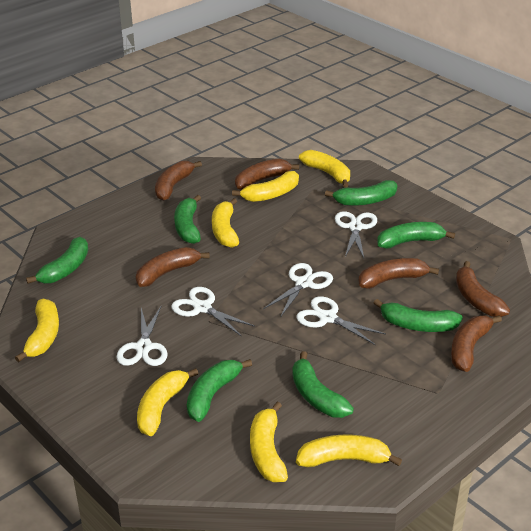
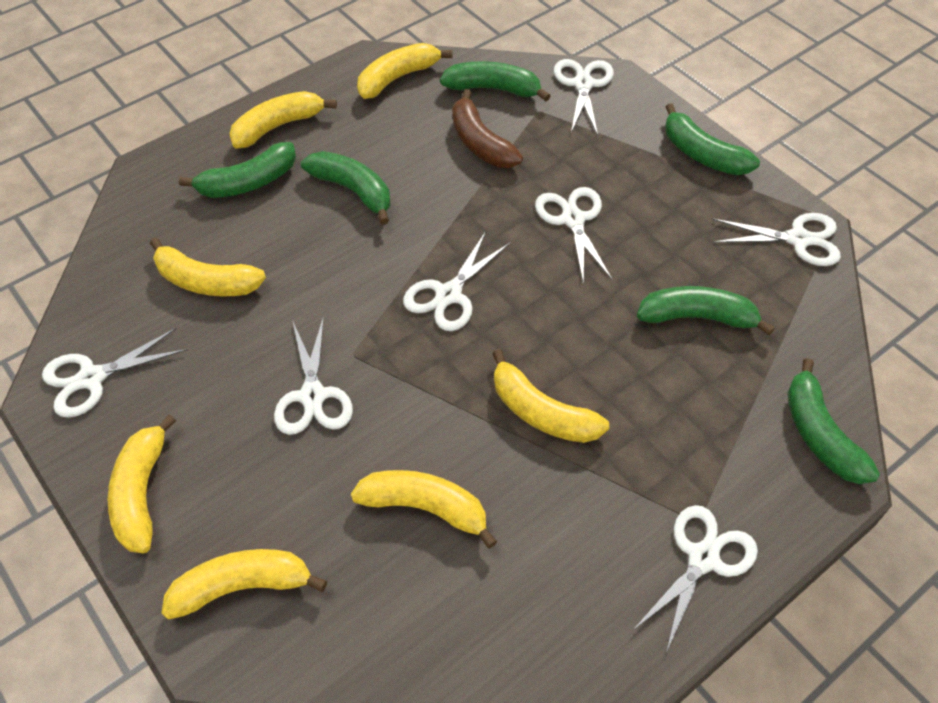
brown banana: 6 -> 1
green banana: 7 -> 6
white scissors: 5 -> 7

